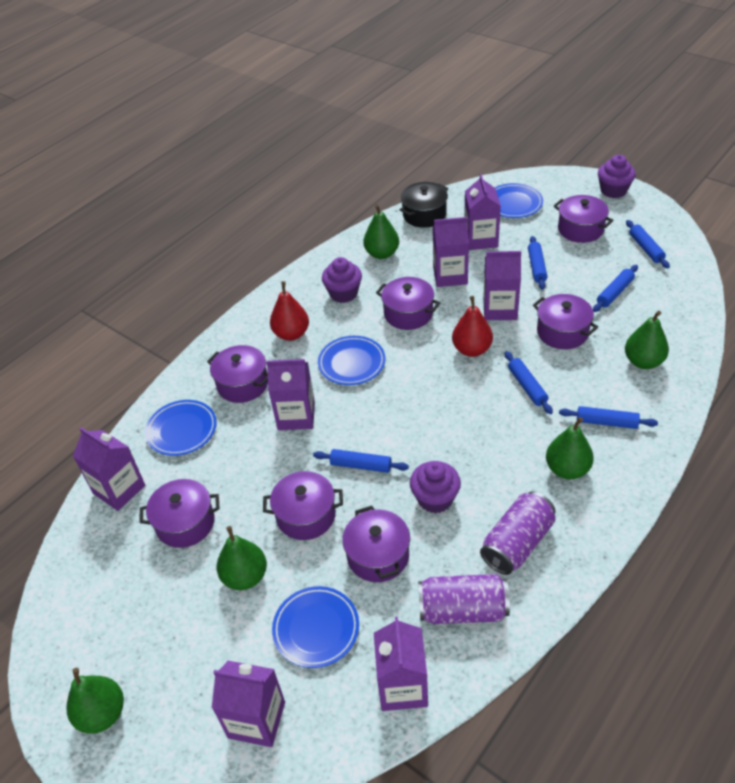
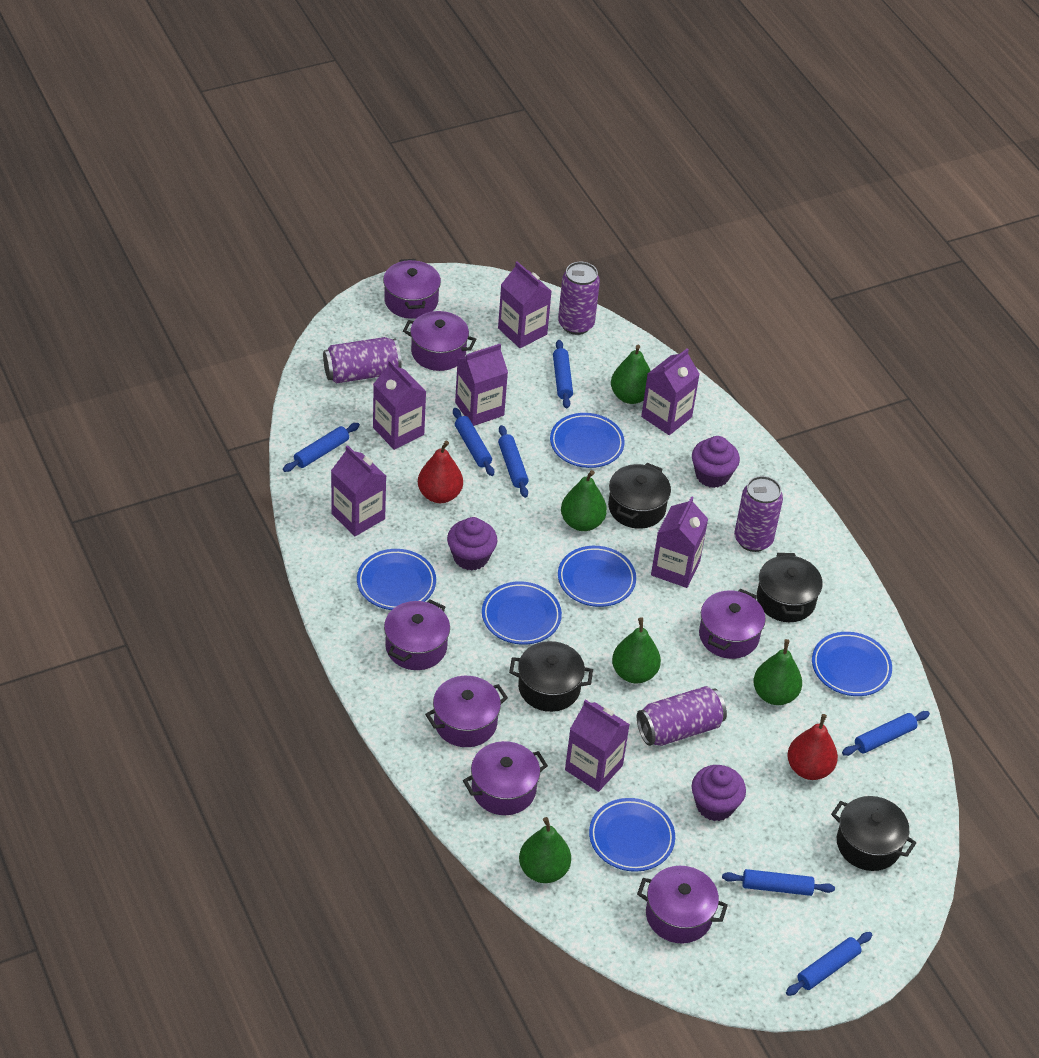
black pot: 1 -> 4
blue plate: 4 -> 6
blue rolling pin: 6 -> 7
purple can: 2 -> 4

